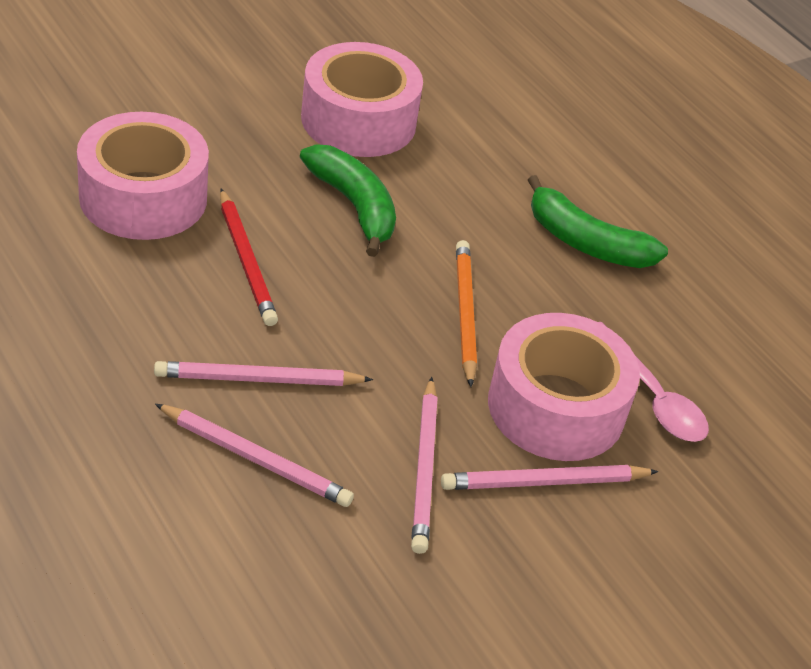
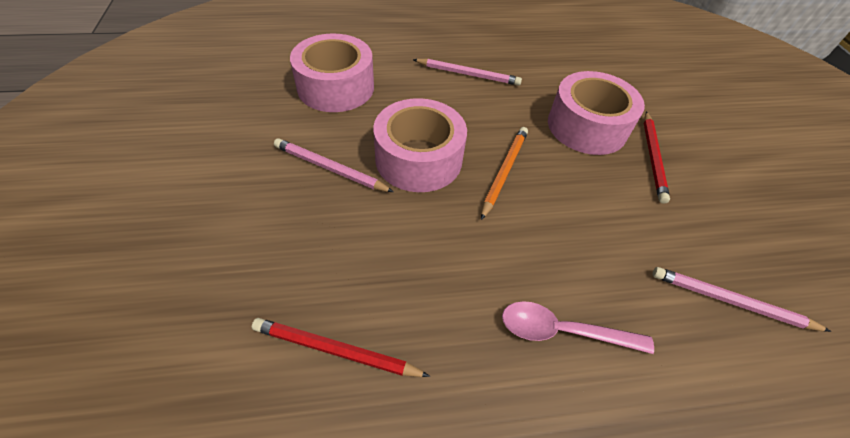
green banana: 2 -> 0
pink pencil: 4 -> 3
red pencil: 1 -> 2

